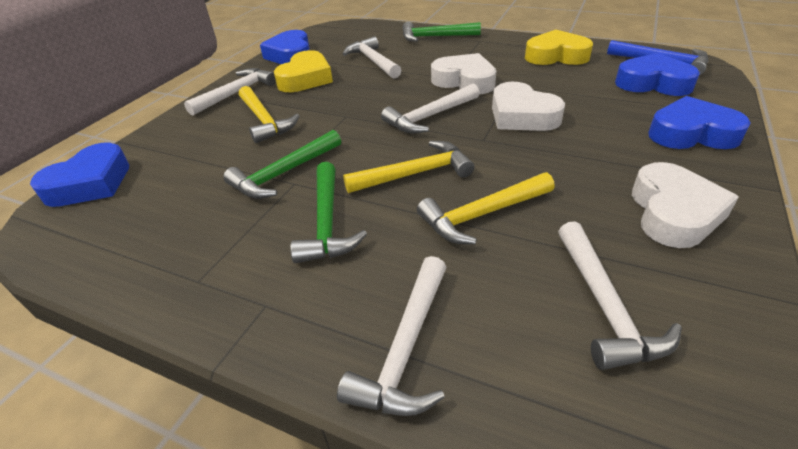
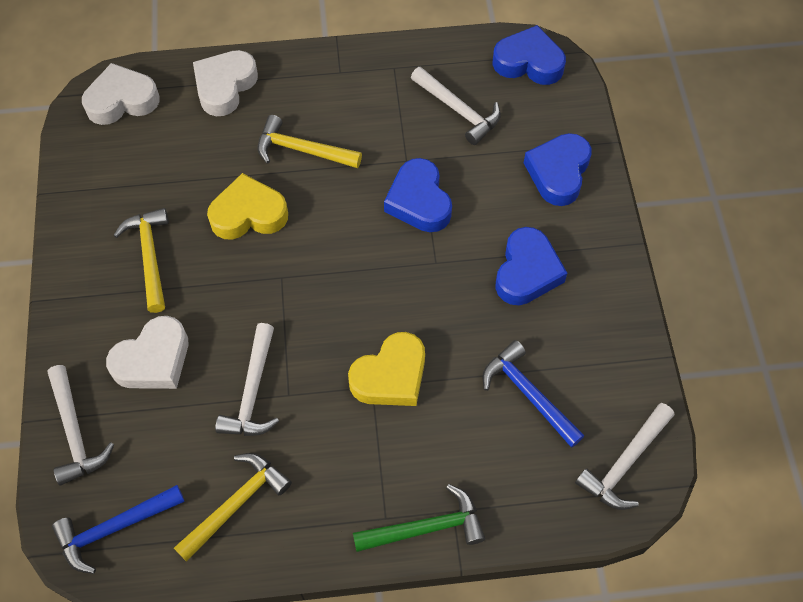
blue hammer: 1 -> 2
green hammer: 3 -> 1
white hammer: 5 -> 4

